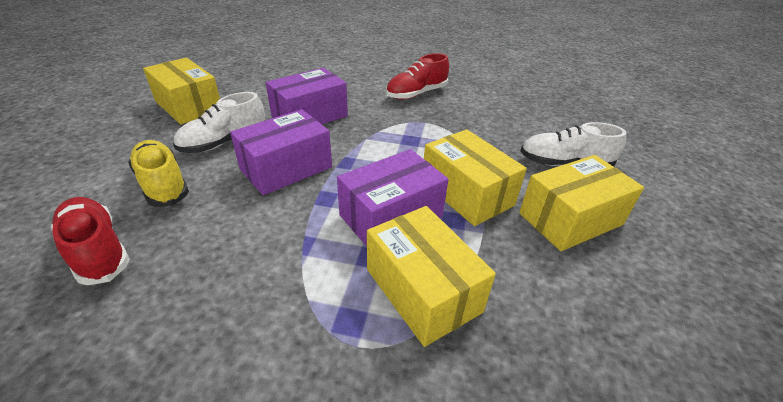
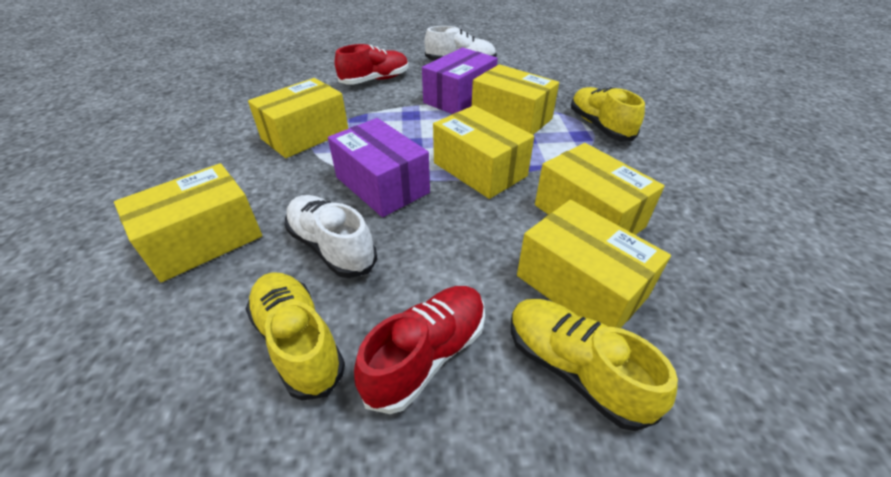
purple box: 3 -> 2
yellow box: 4 -> 6
yellow shoe: 1 -> 3

